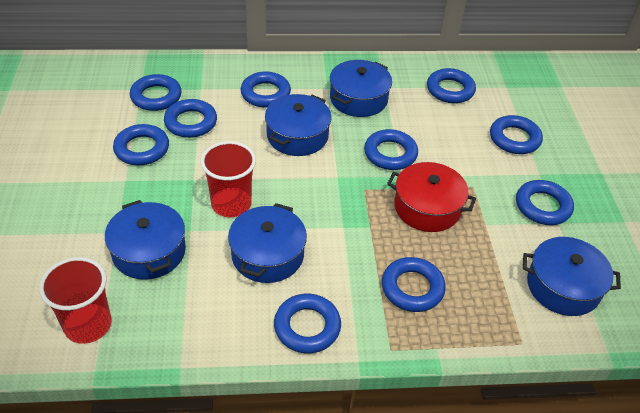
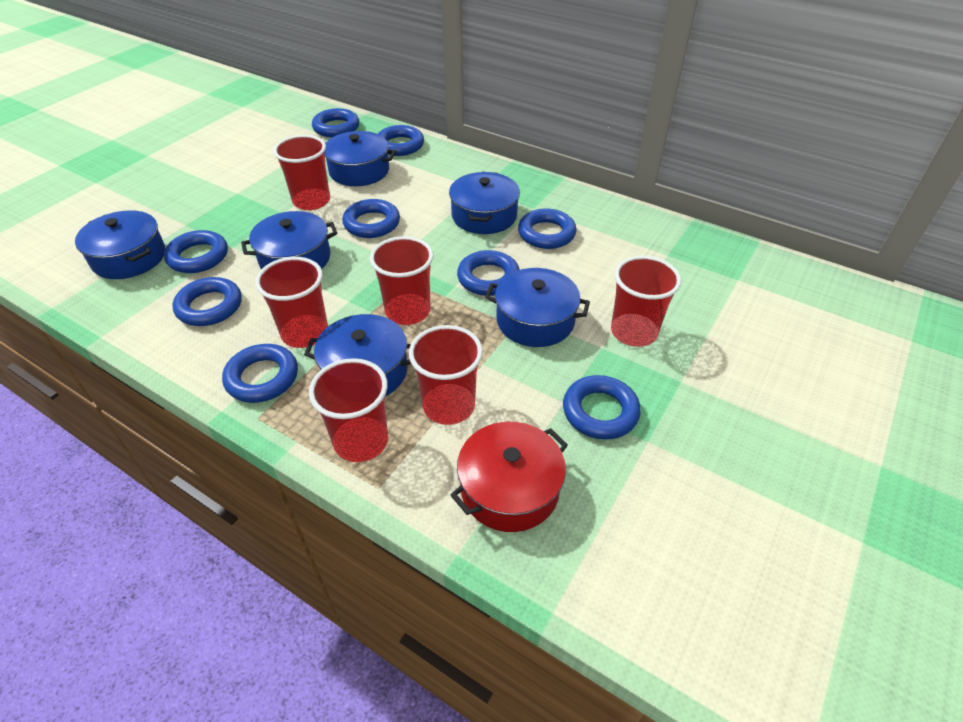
blue pot: 5 -> 6
blue ring: 10 -> 9
red cup: 2 -> 6

